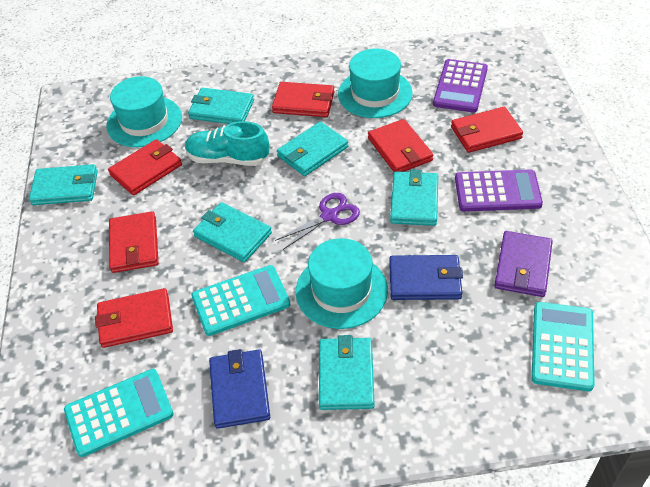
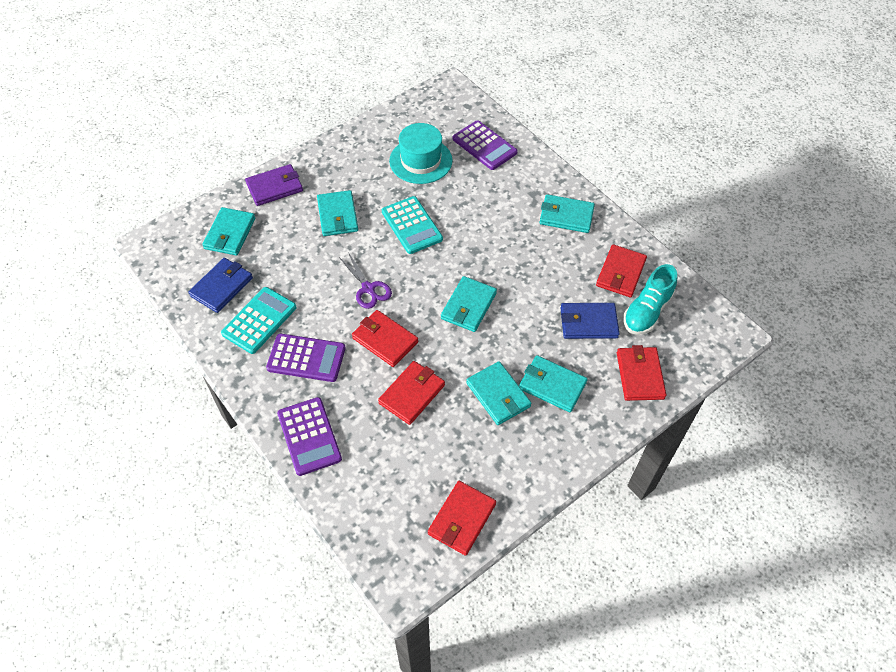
purple calculator: 2 -> 3
red wallet: 6 -> 5
turquoise calculator: 3 -> 2
turquoise hat: 3 -> 1

